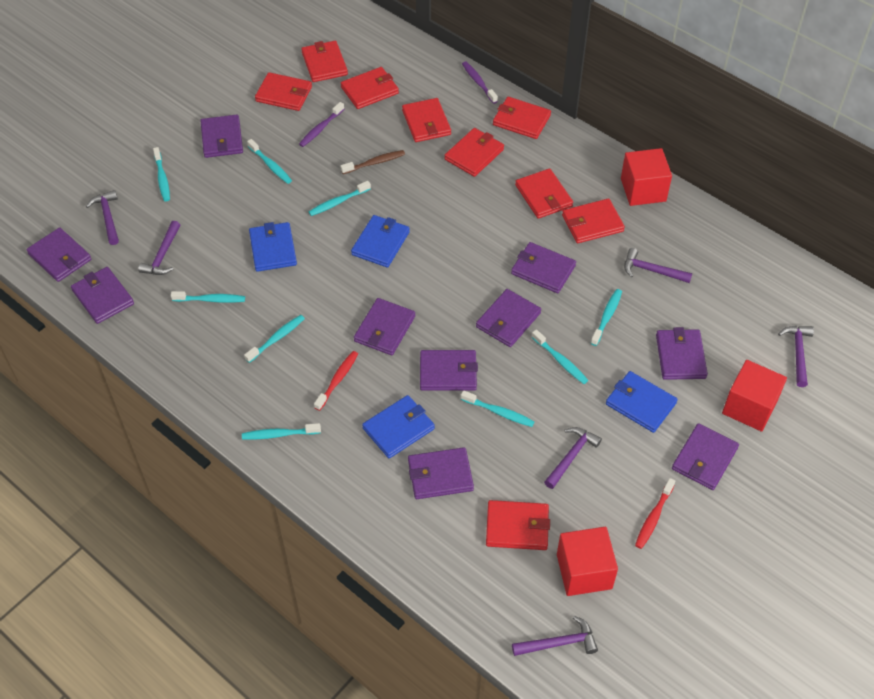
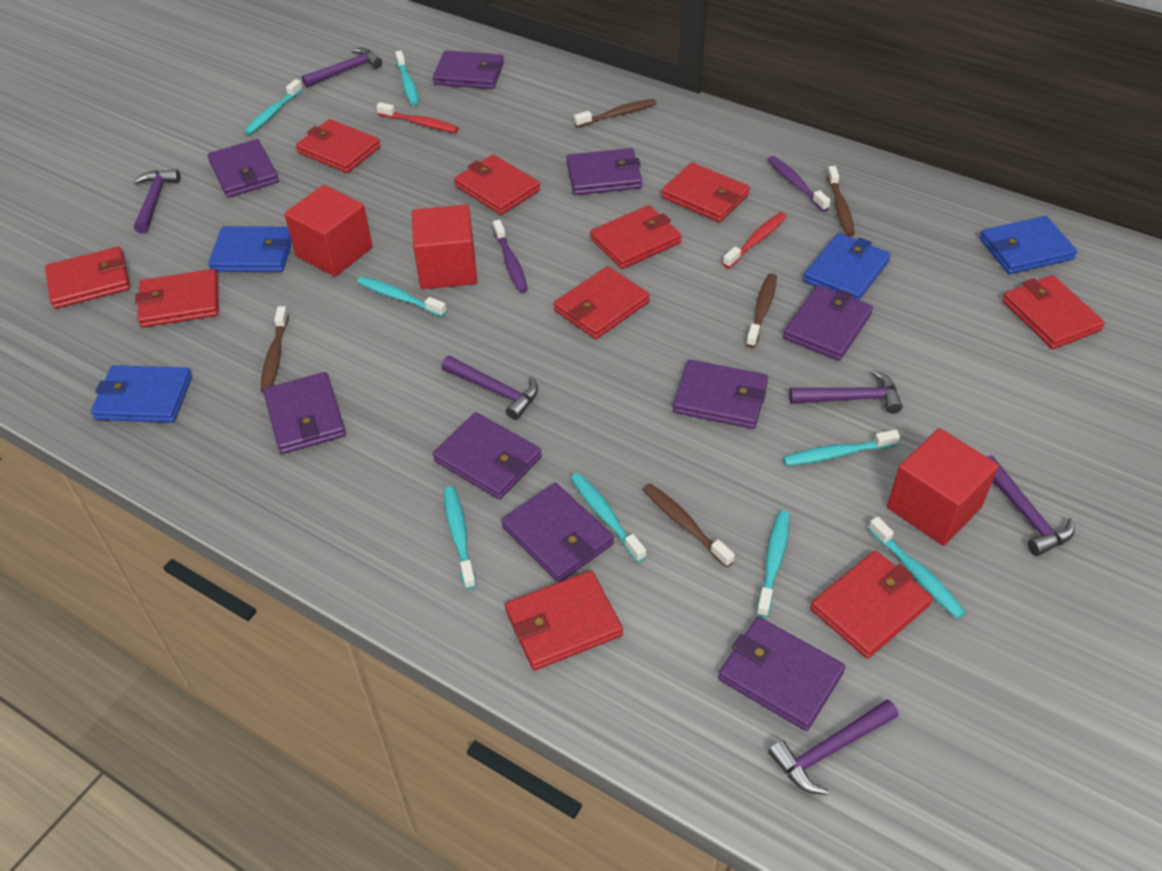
brown toothbrush: 1 -> 5
purple wallet: 10 -> 9
red wallet: 9 -> 10
turquoise toothbrush: 9 -> 8

